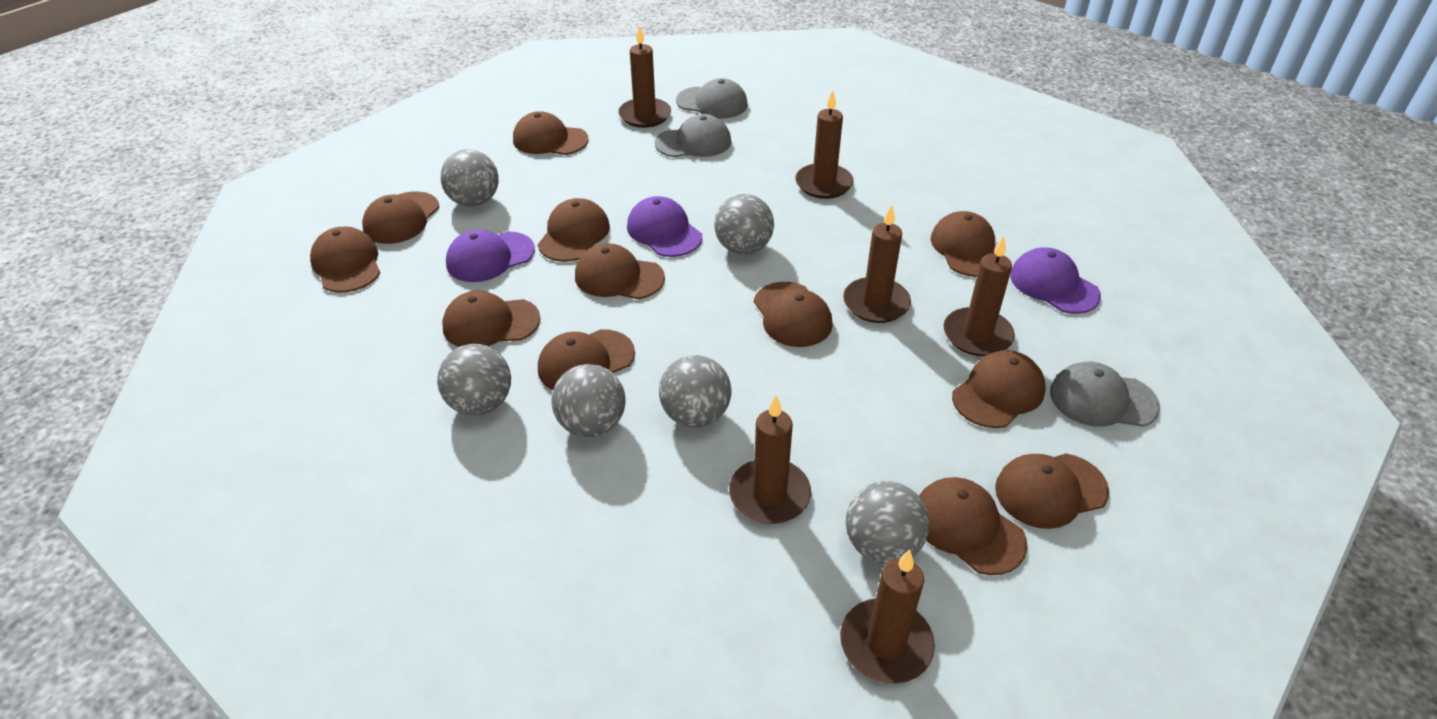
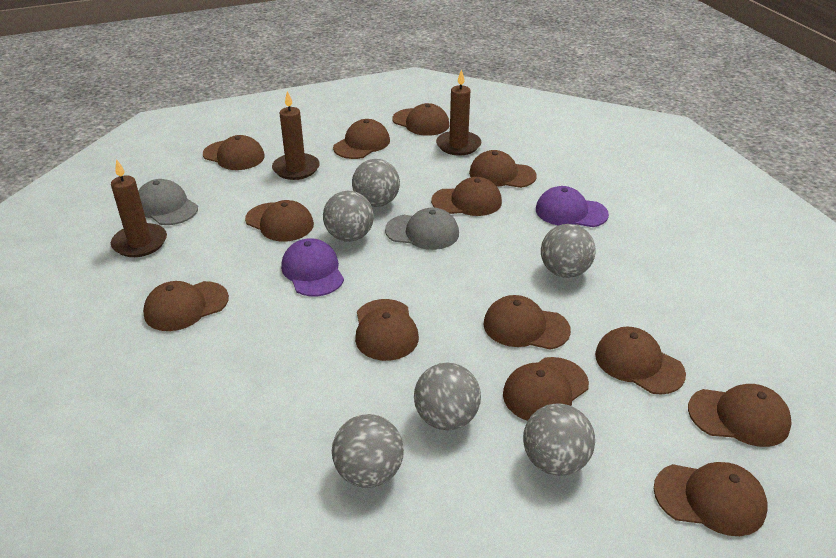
brown candle: 6 -> 3
brown cap: 12 -> 13
grey cap: 3 -> 2
purple cap: 3 -> 2

